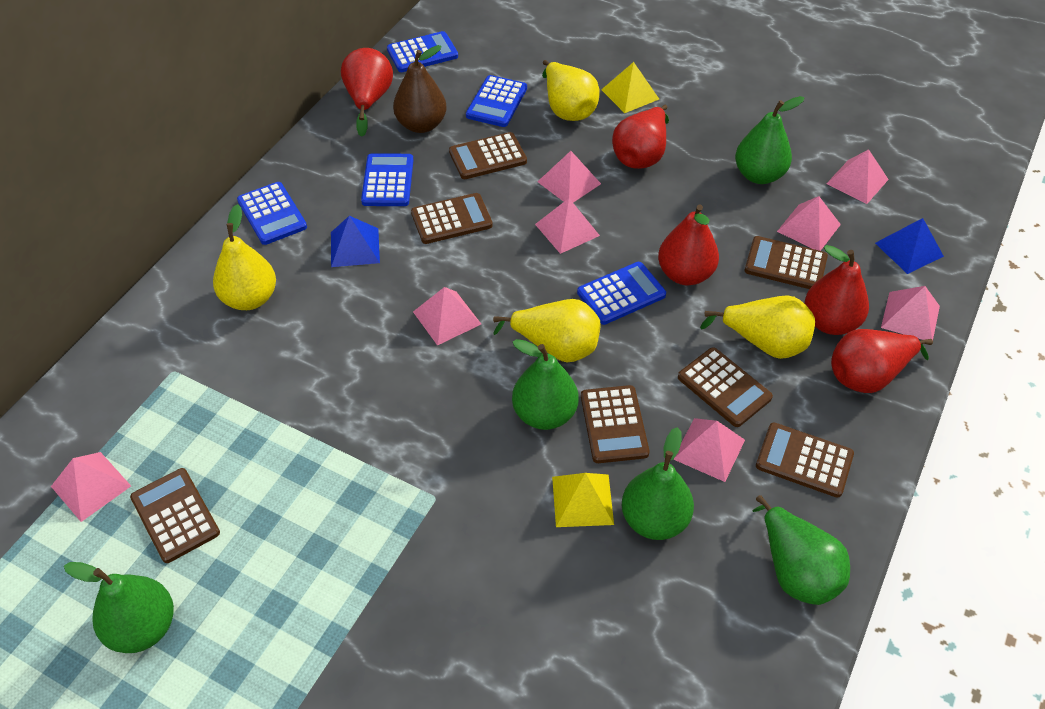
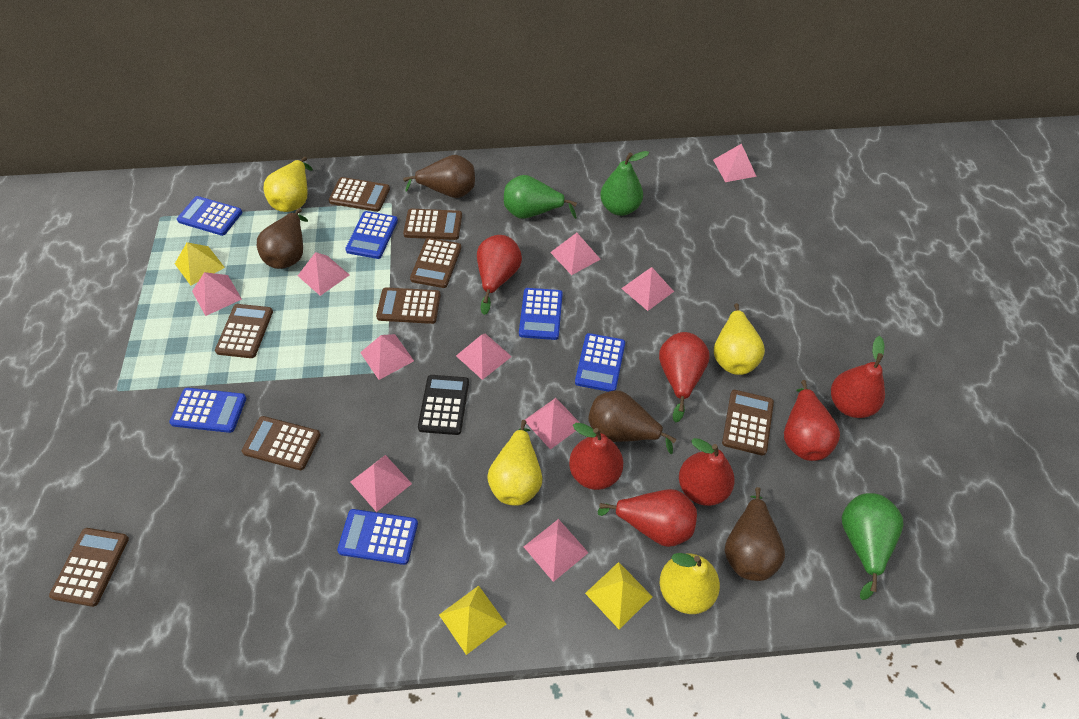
black calculator: 0 -> 1
blue calculator: 5 -> 6
blue pyramid: 2 -> 0
brown calculator: 7 -> 8
brown pear: 1 -> 4
green pear: 5 -> 3
pink pyramid: 8 -> 10
red pear: 5 -> 7
yellow pyramid: 2 -> 3

